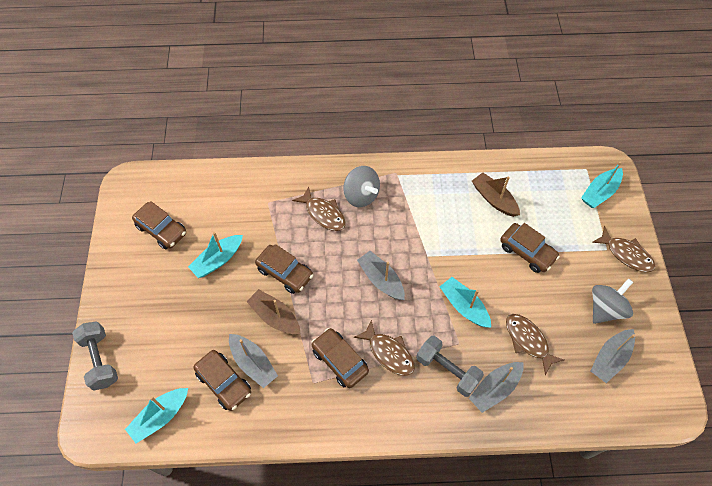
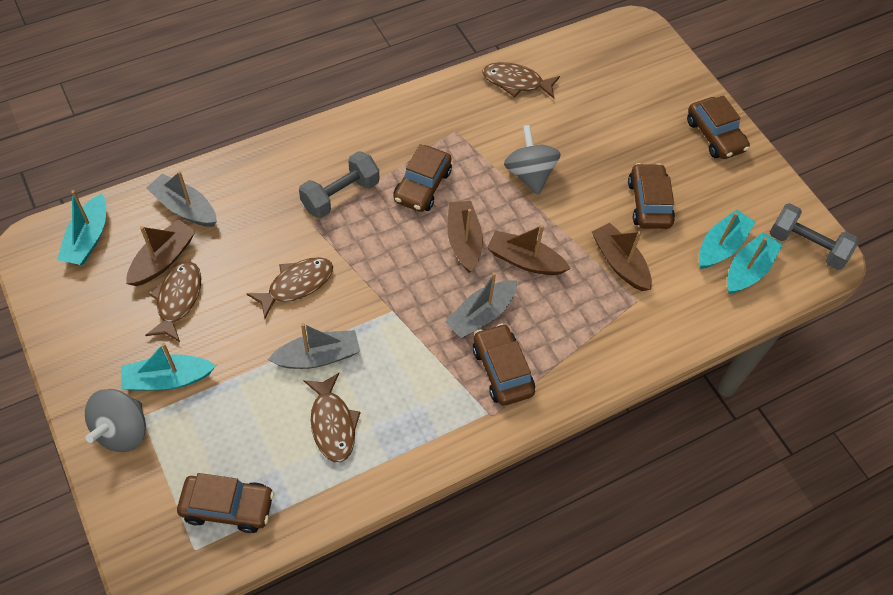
brown boat: 2 -> 4
grey boat: 4 -> 3

